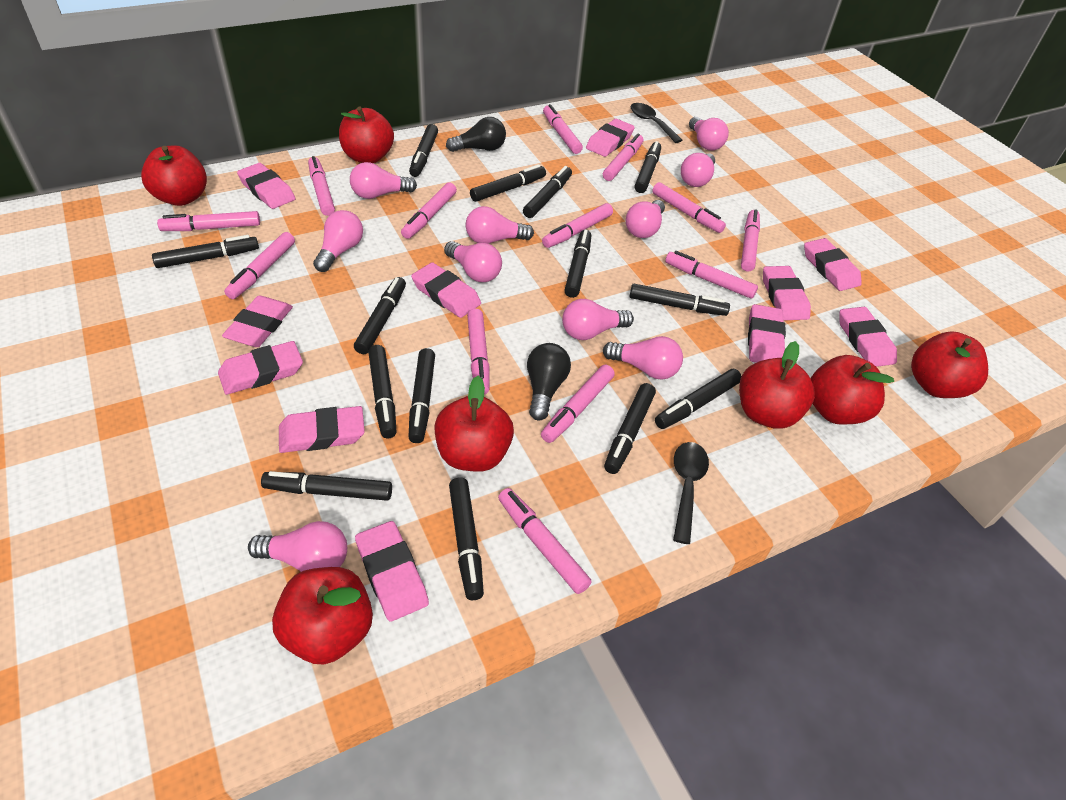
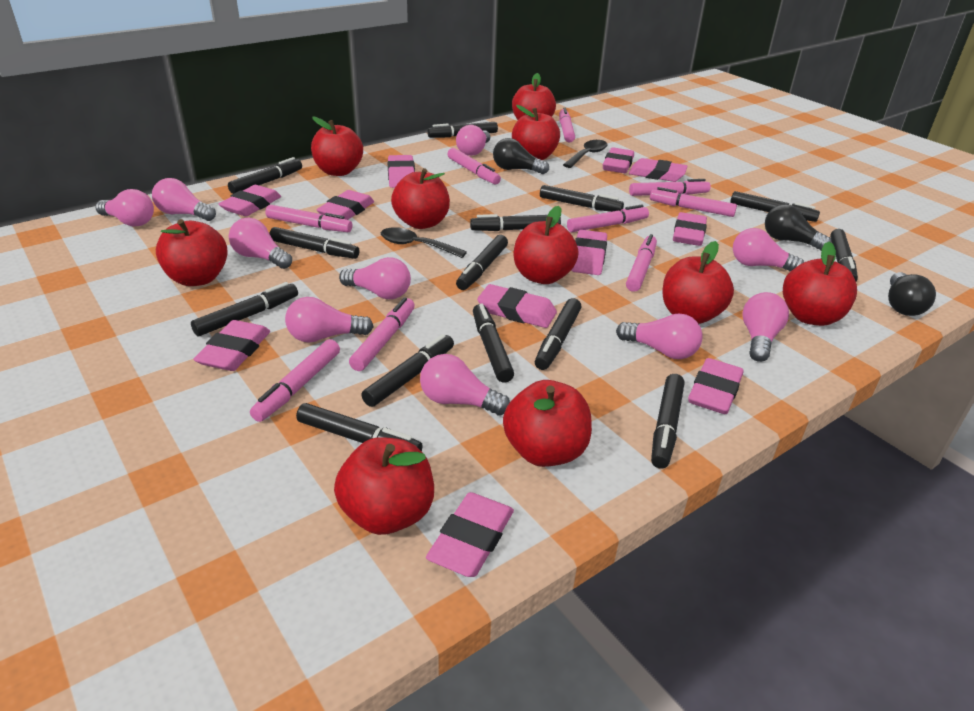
black light bulb: 2 -> 3
pink marker: 13 -> 9
red apple: 7 -> 10

